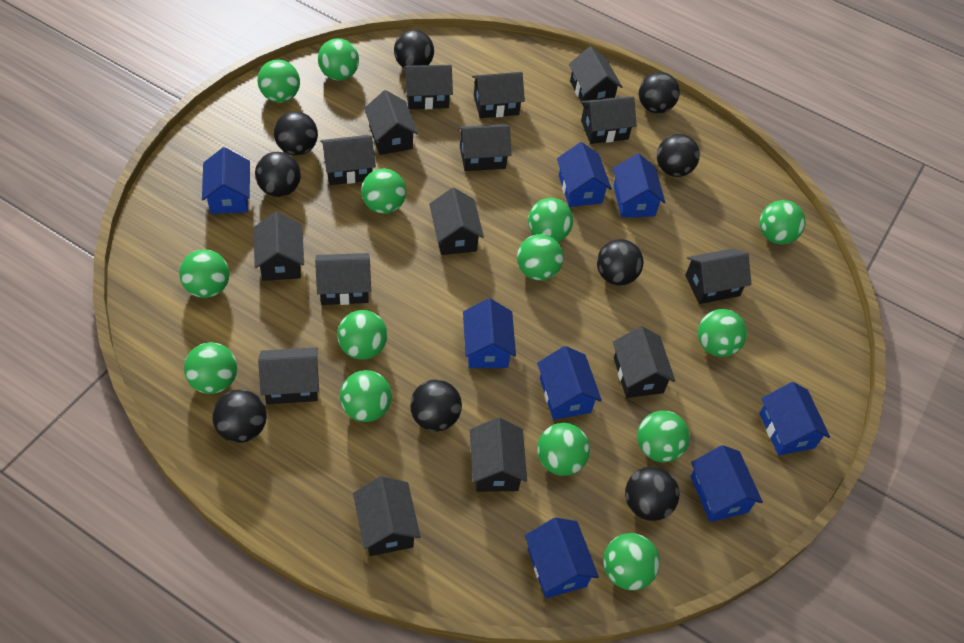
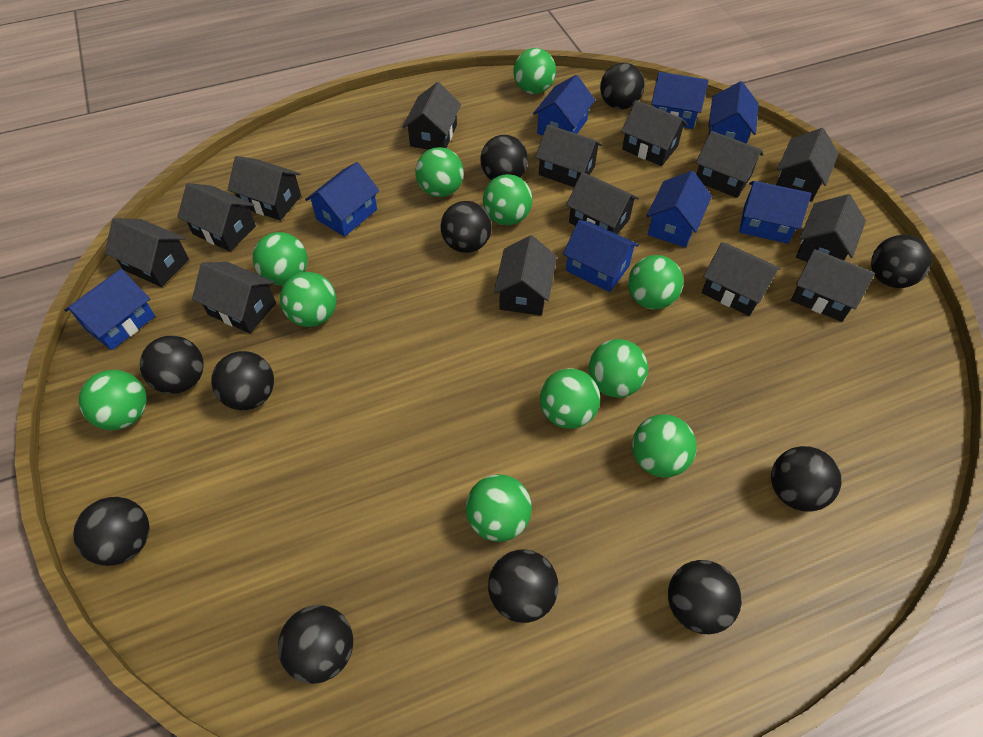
black ball: 9 -> 11
black house: 15 -> 14
green ball: 14 -> 11

